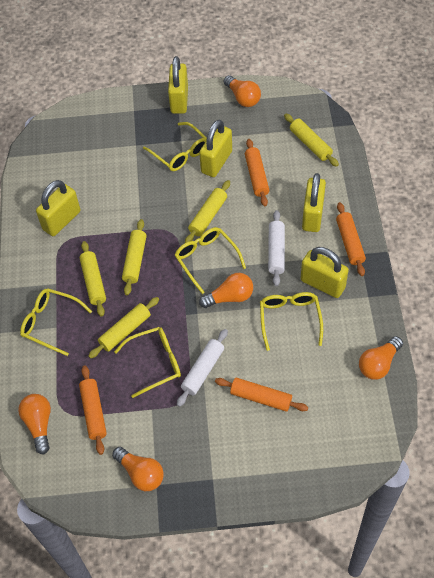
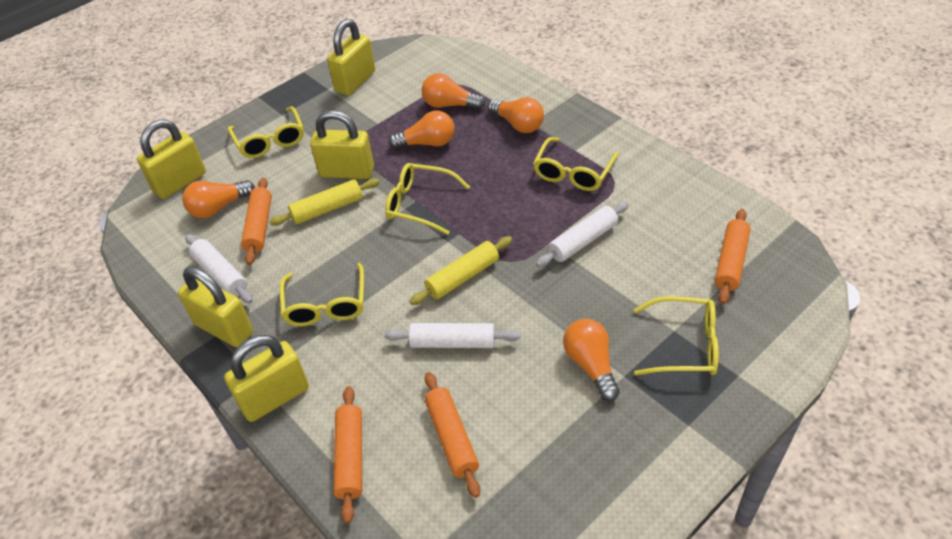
white rolling pin: 2 -> 3
yellow rolling pin: 5 -> 2

